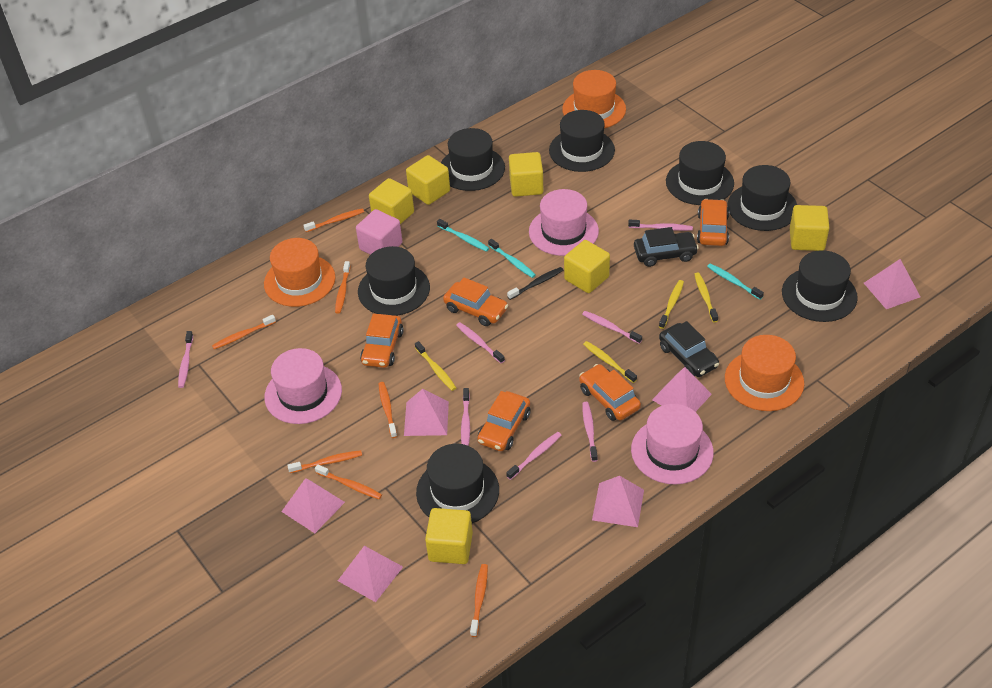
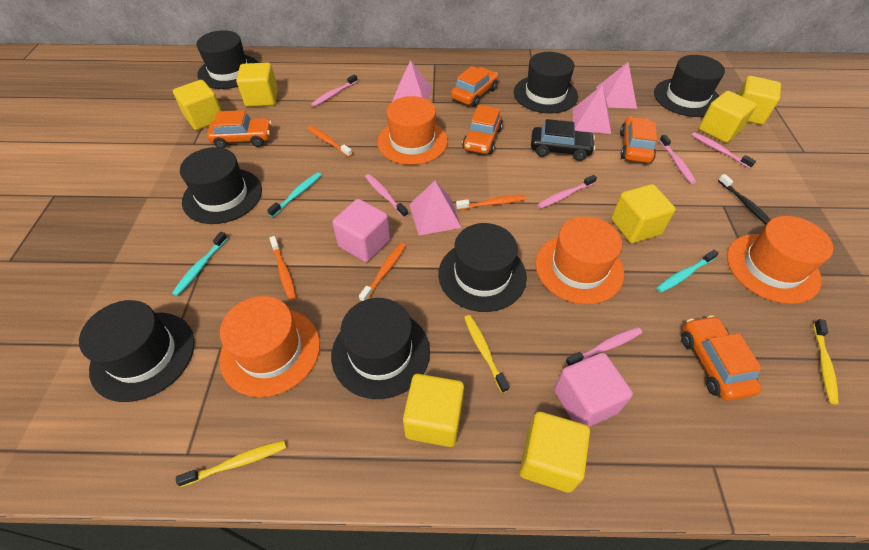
black car: 2 -> 1
orange hat: 3 -> 4
orange toothbrush: 7 -> 4
pink cube: 1 -> 2
pink hat: 3 -> 0
pink pyramid: 6 -> 4
pink toothbrush: 7 -> 6
yellow cube: 6 -> 7
yellow toothbrush: 4 -> 3

